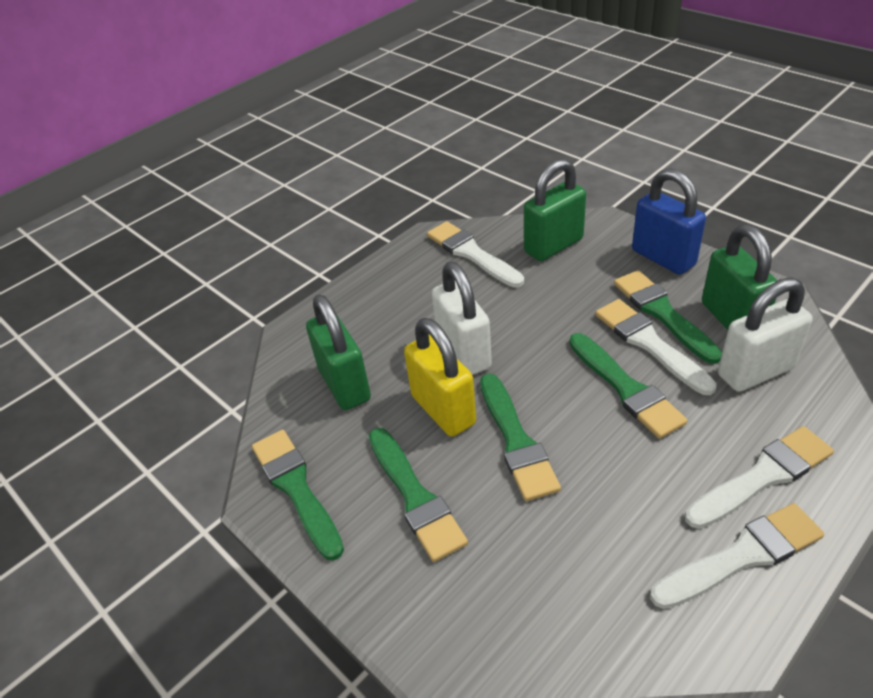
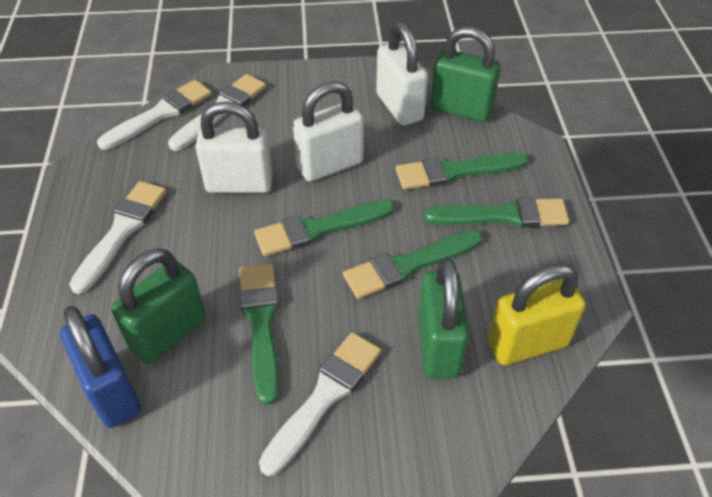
white padlock: 2 -> 3

